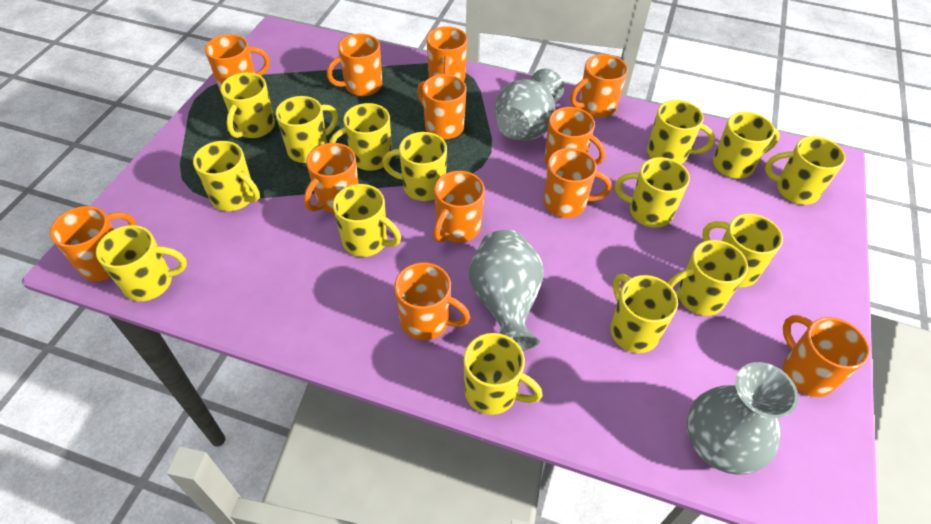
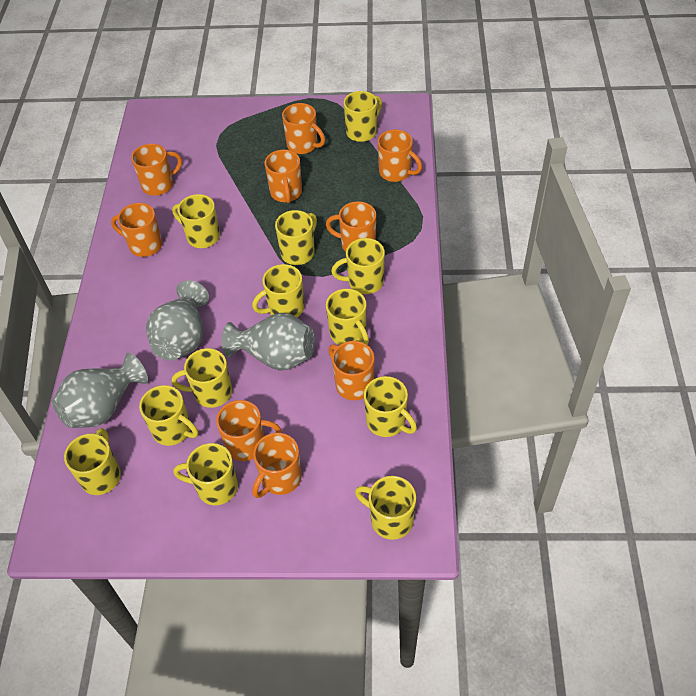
orange mug: 12 -> 9
yellow mug: 15 -> 12

